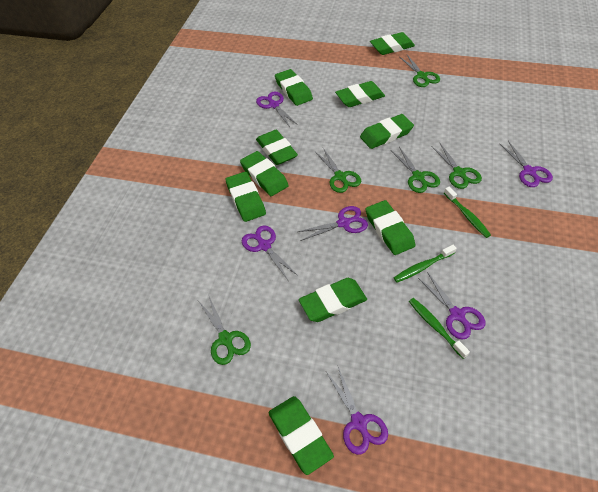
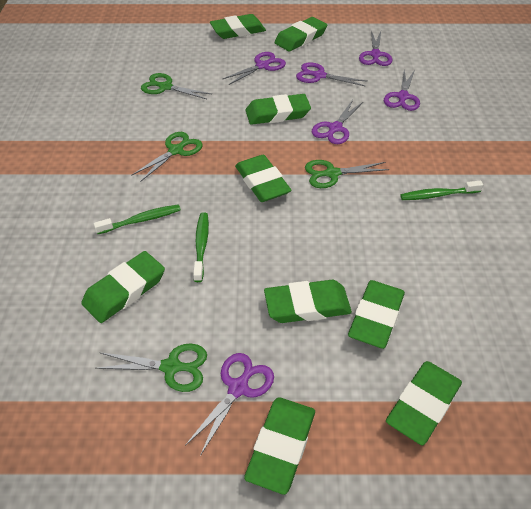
green eraser: 10 -> 9
green scissors: 5 -> 4

